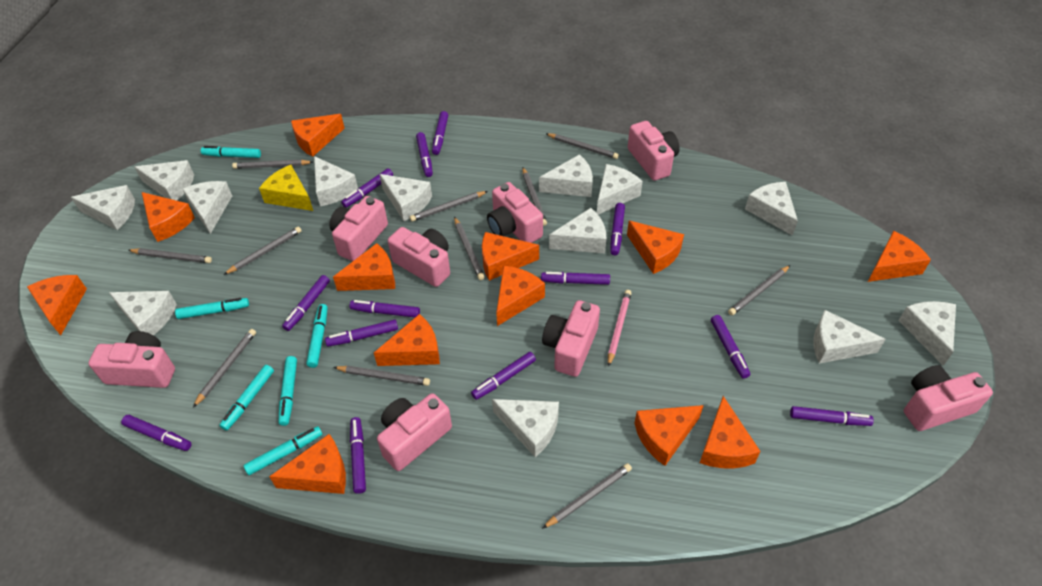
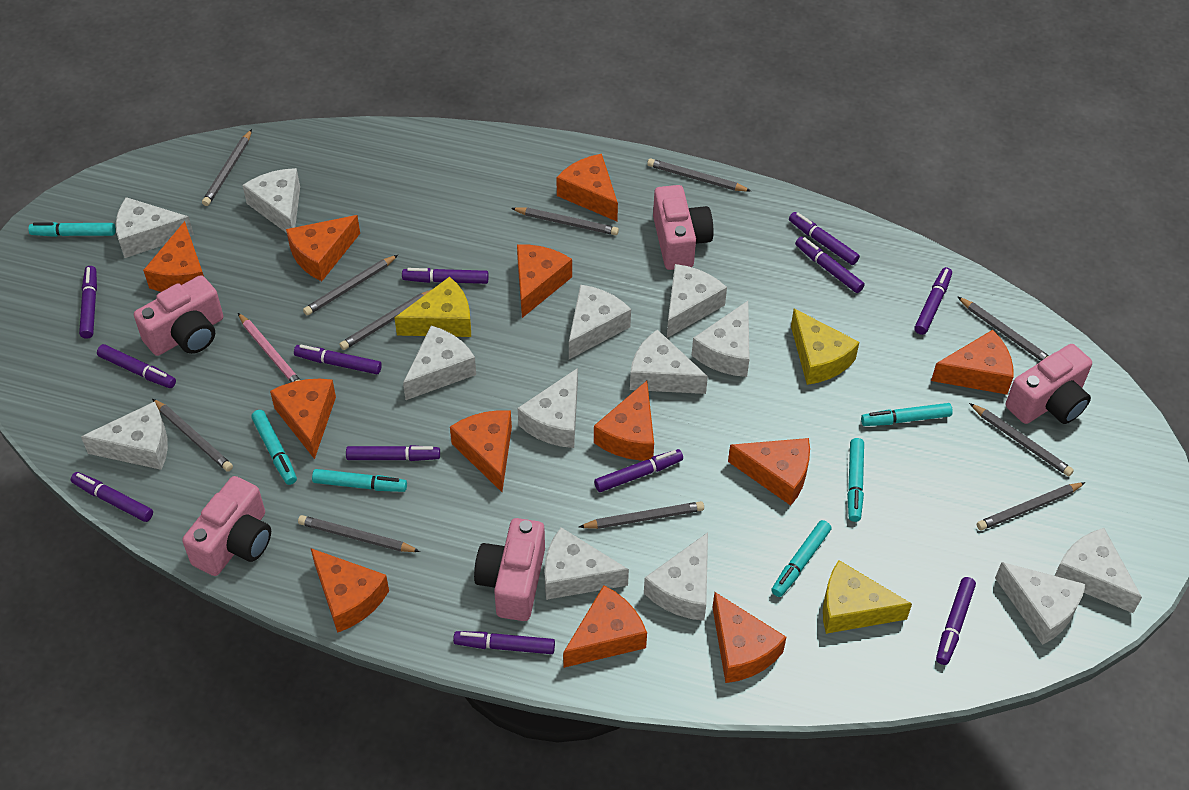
pink camera: 8 -> 5
purple marker: 13 -> 12
yellow cheese: 1 -> 3

